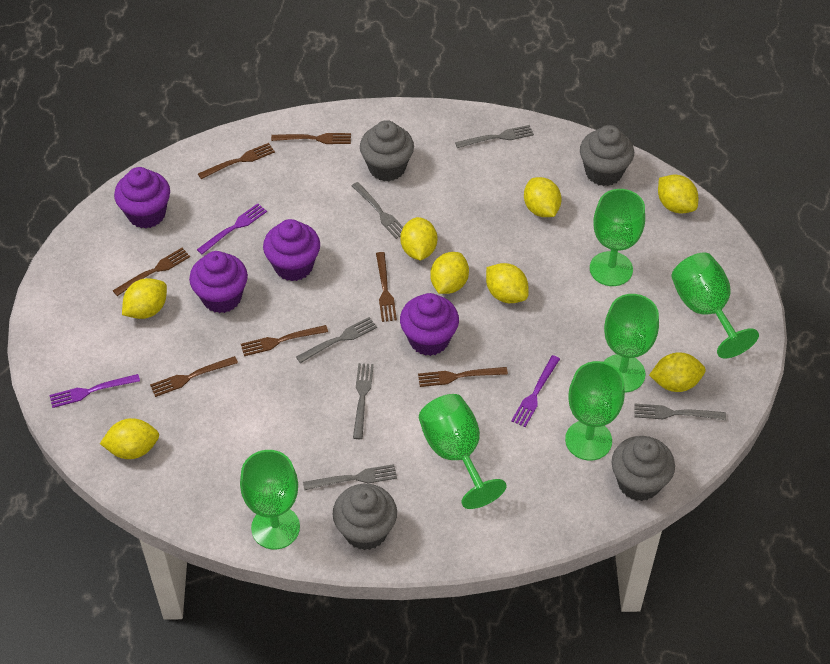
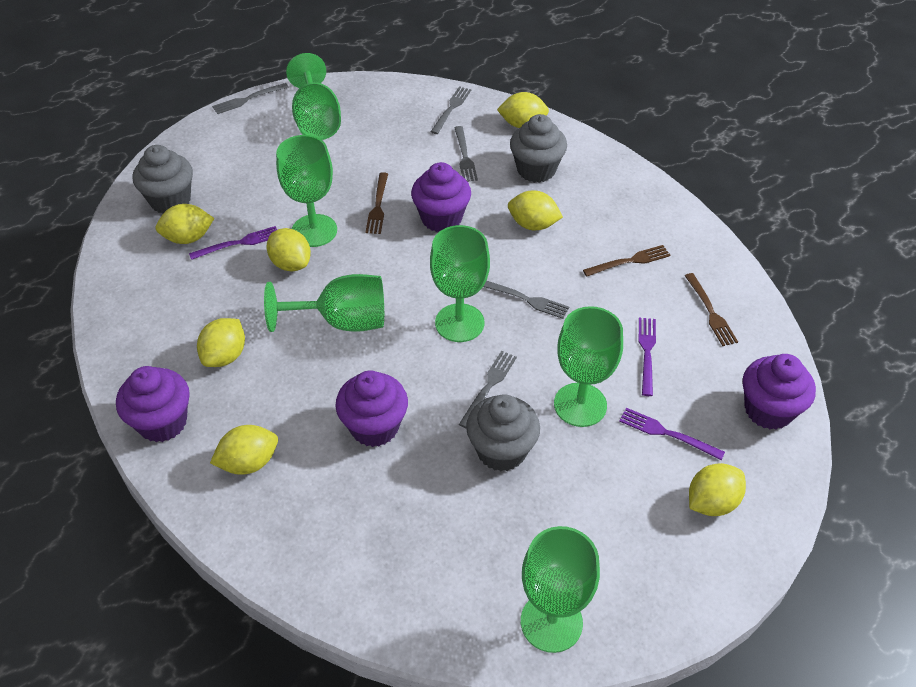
brown fork: 7 -> 3
grey cupcake: 4 -> 3
grey fork: 6 -> 5
yellow lemon: 8 -> 7

